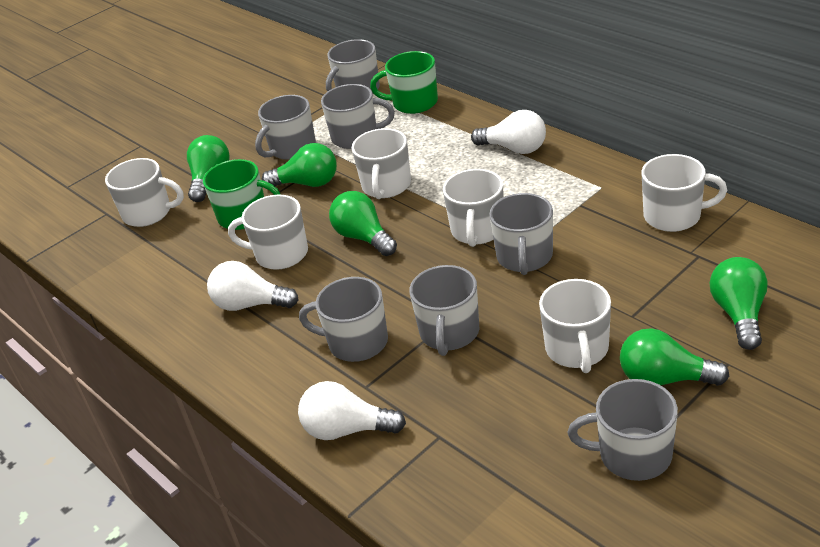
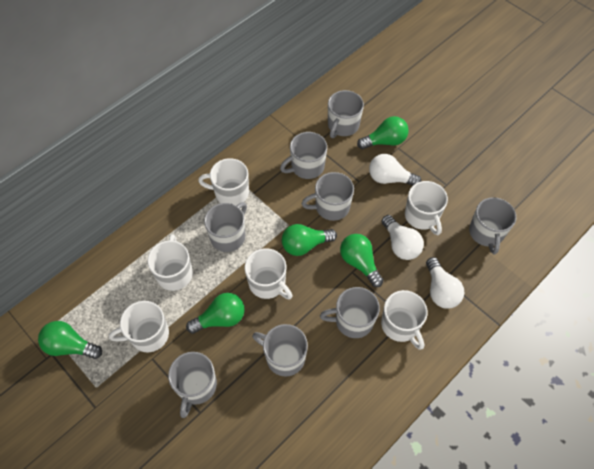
green mug: 2 -> 0
grey mug: 7 -> 8

